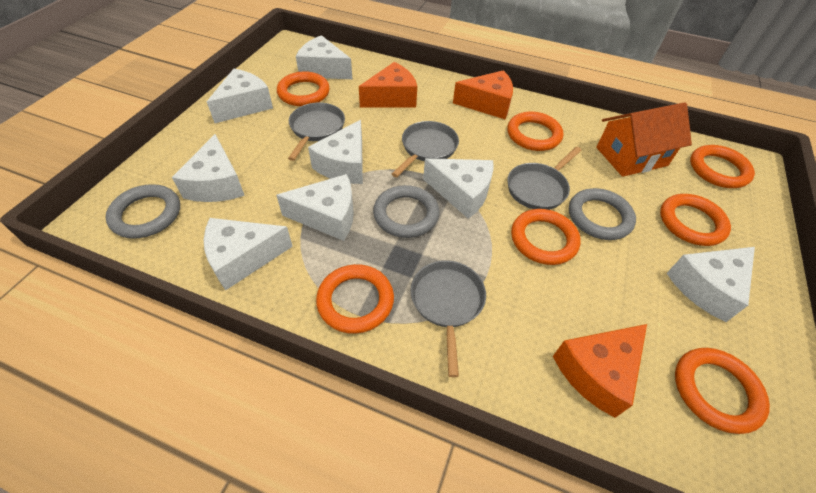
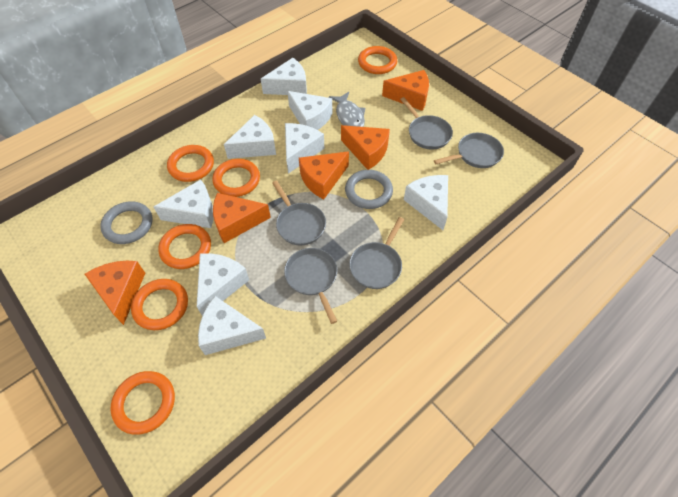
grey fish: 0 -> 1
grey pan: 4 -> 5
grey ring: 3 -> 2
orange cheese: 3 -> 5
orange house: 1 -> 0
orange ring: 7 -> 6

